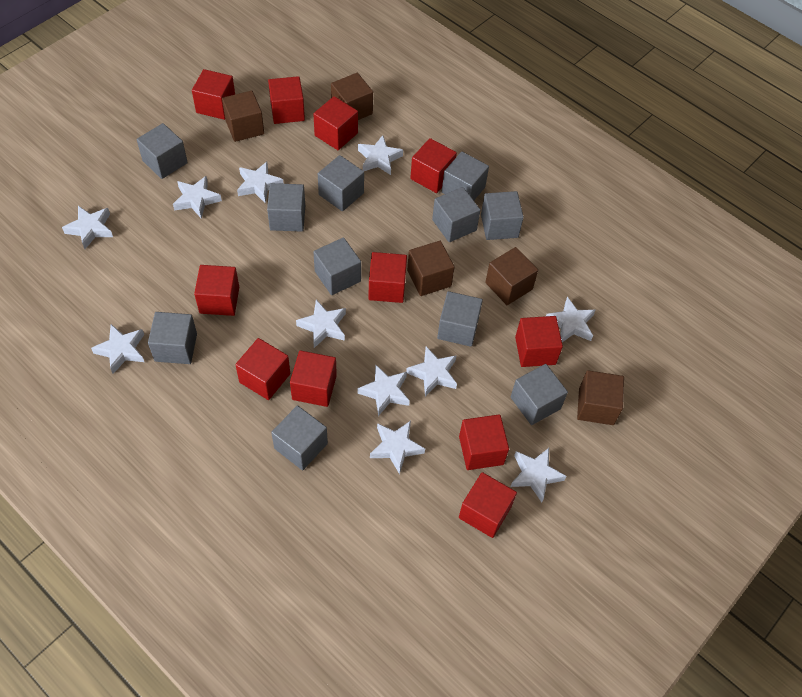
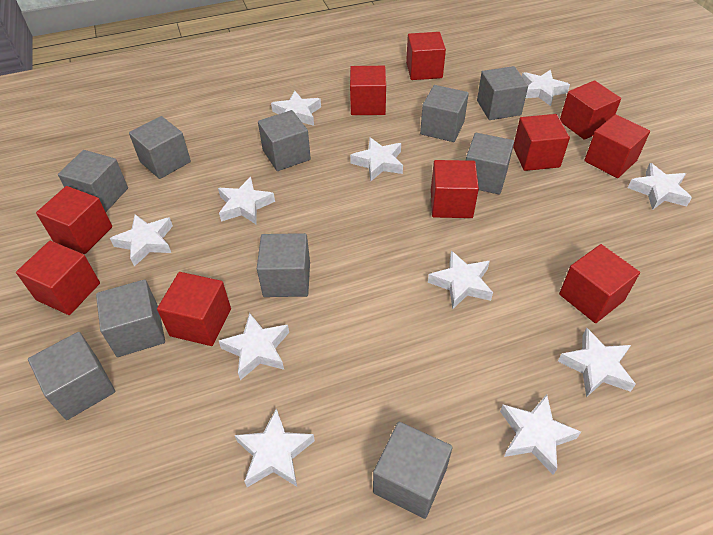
brown cube: 5 -> 0
grey cube: 11 -> 10
red cube: 11 -> 10

